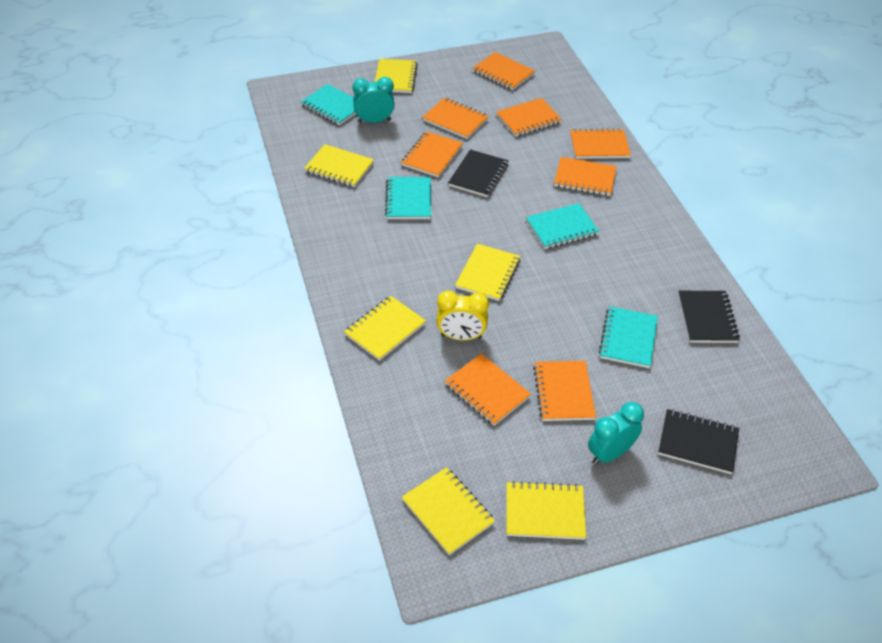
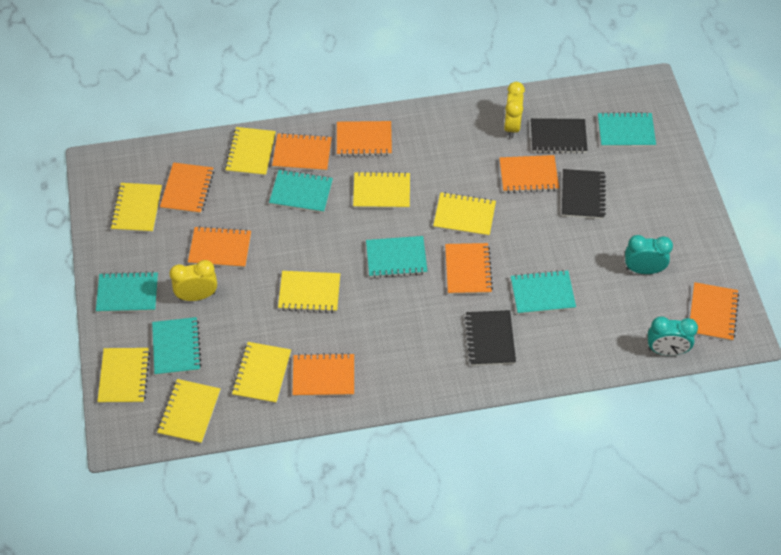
turquoise notebook: 4 -> 6
yellow clock: 1 -> 2
yellow notebook: 6 -> 8

